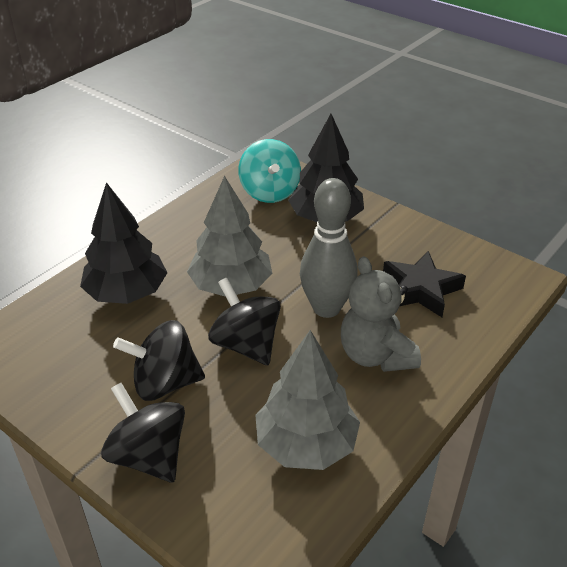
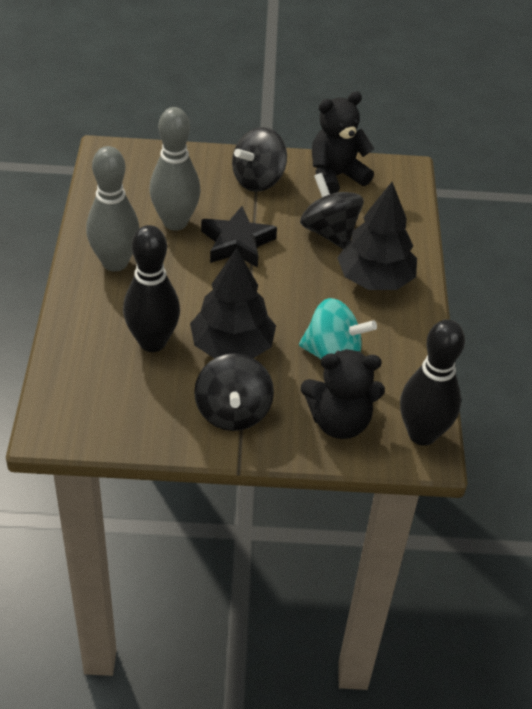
black bowling pin: 0 -> 2
black teddy bear: 0 -> 2
grey bowling pin: 1 -> 2
grey teddy bear: 1 -> 0
grey tree: 2 -> 0

